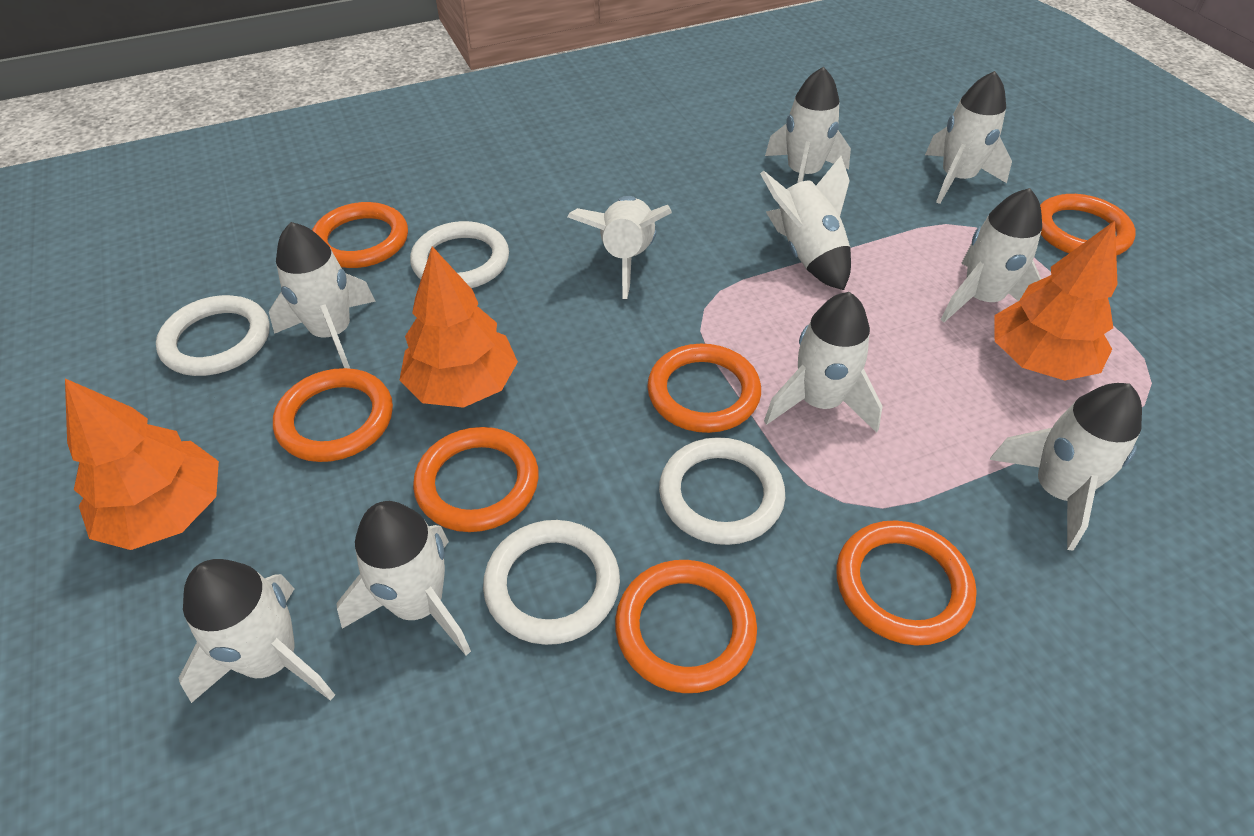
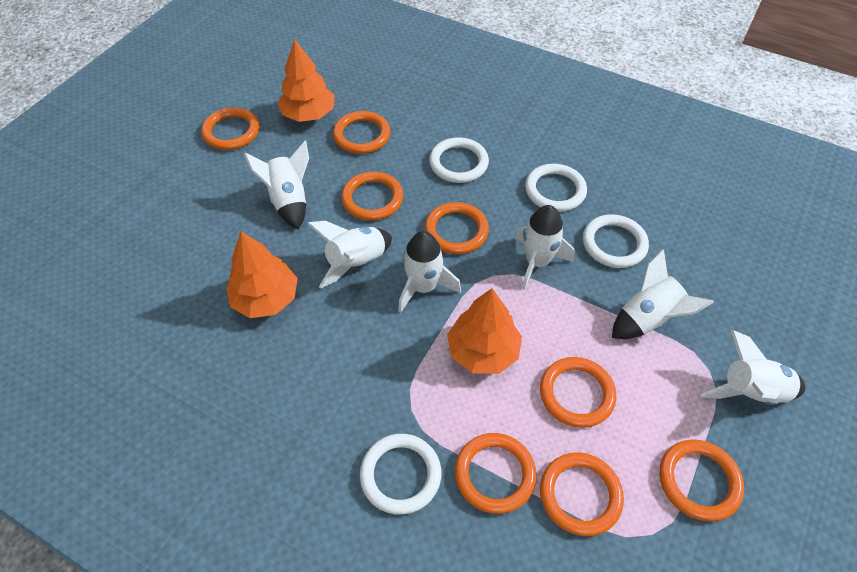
orange ring: 7 -> 8
white rocket: 10 -> 6

